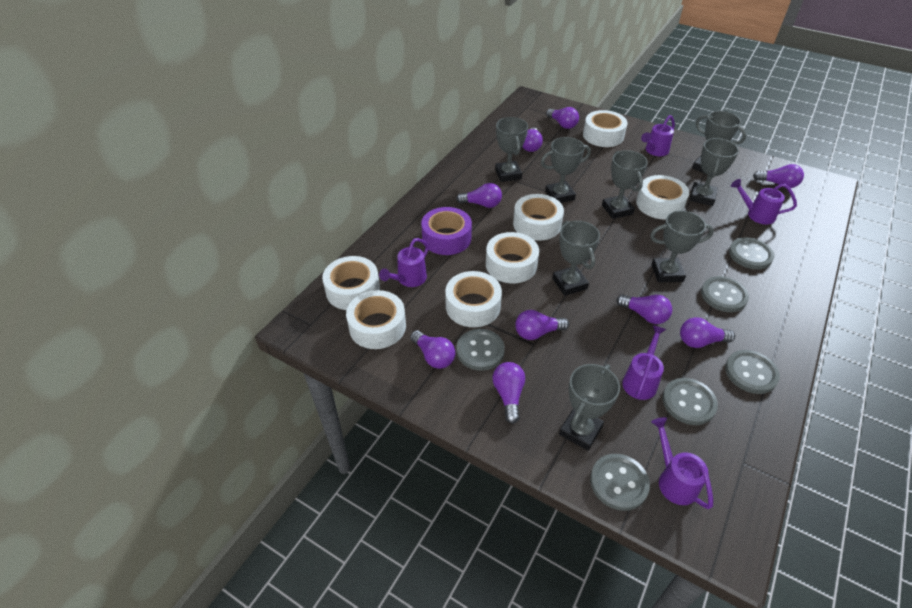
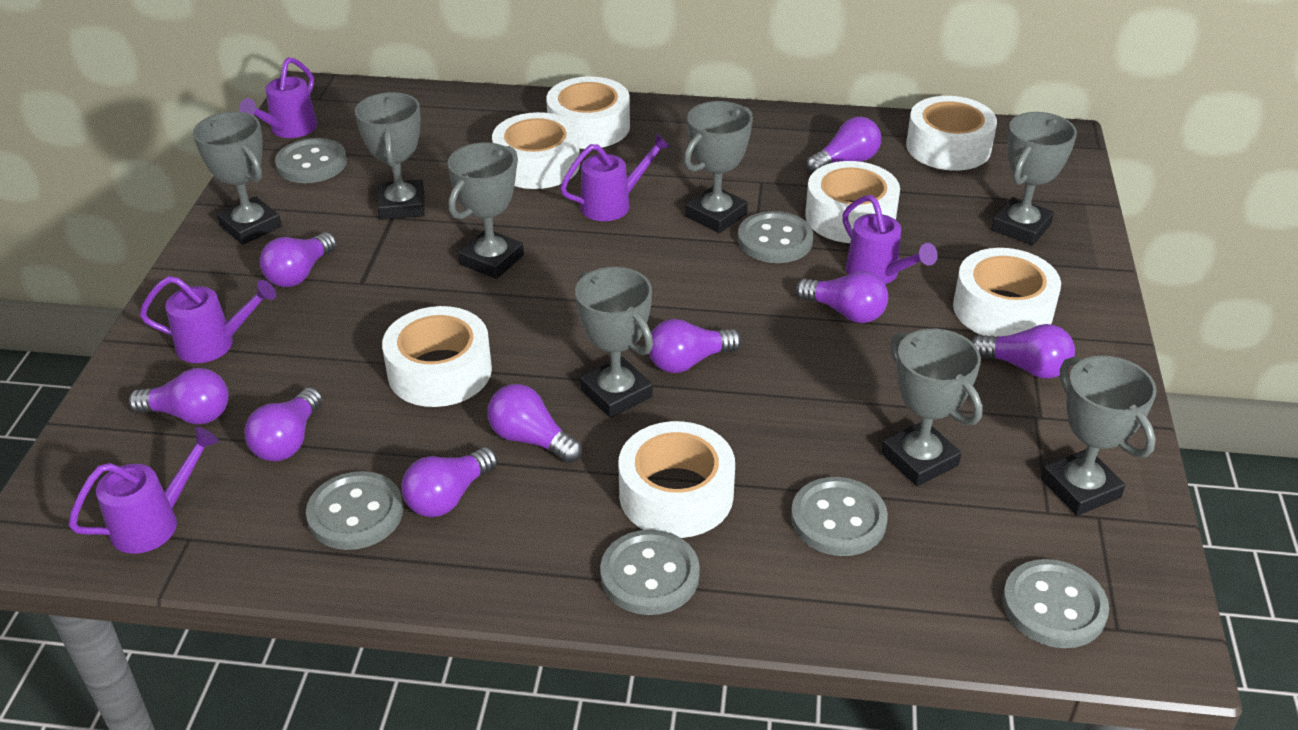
purple tape: 1 -> 0

